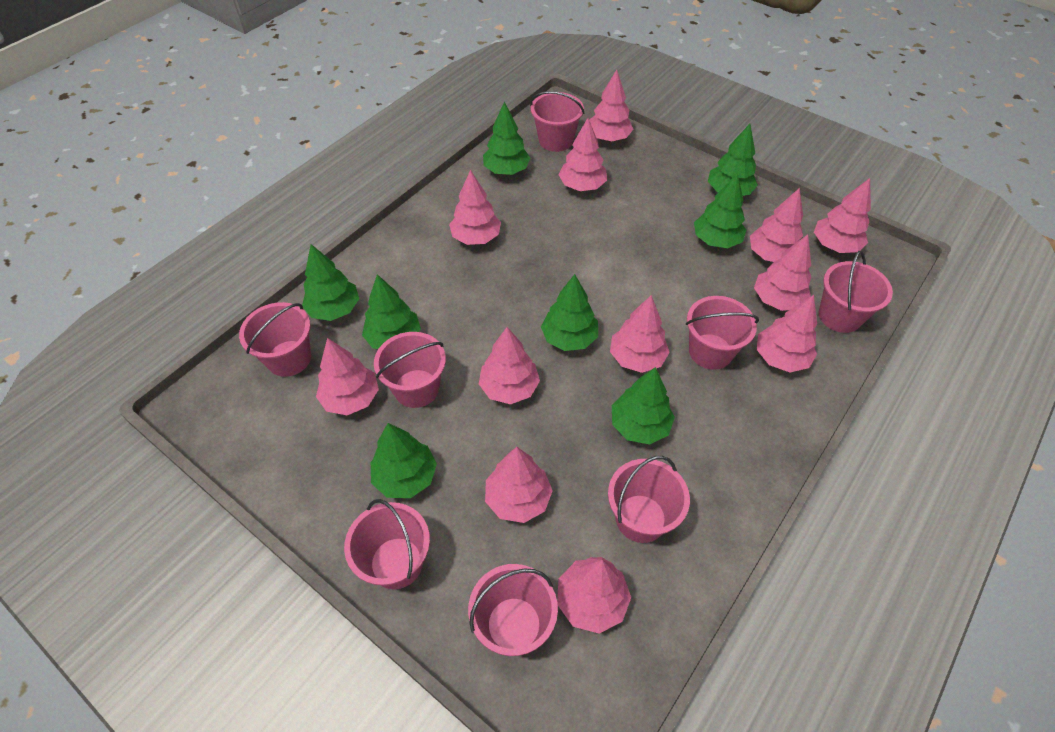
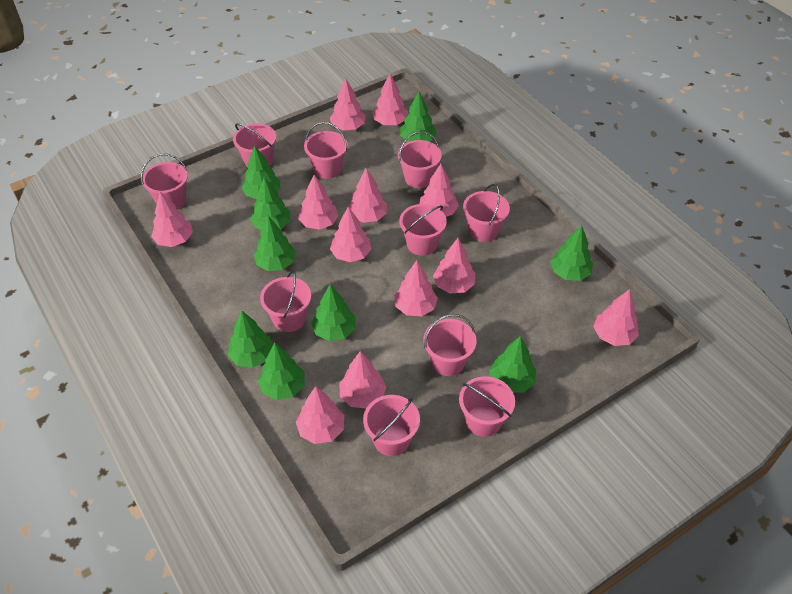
green tree: 8 -> 9
pink bucket: 8 -> 10

